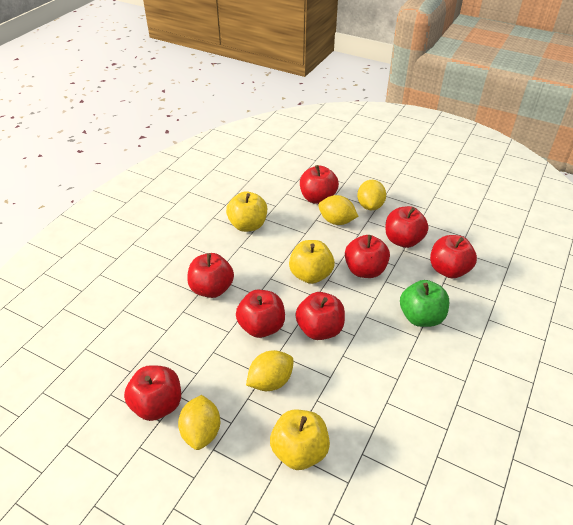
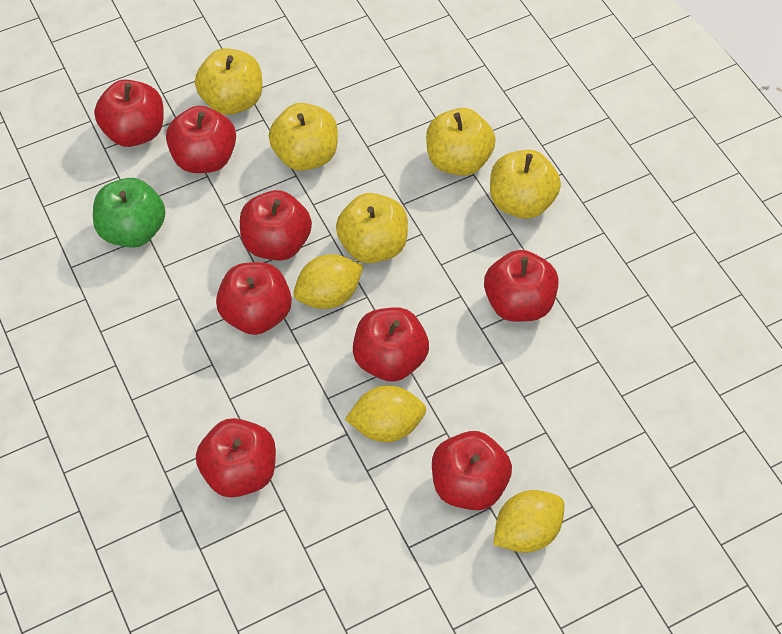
yellow apple: 3 -> 5
yellow lemon: 4 -> 3

